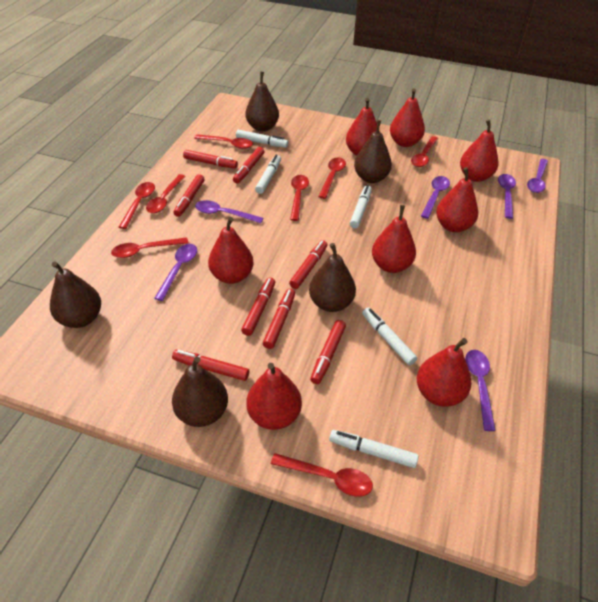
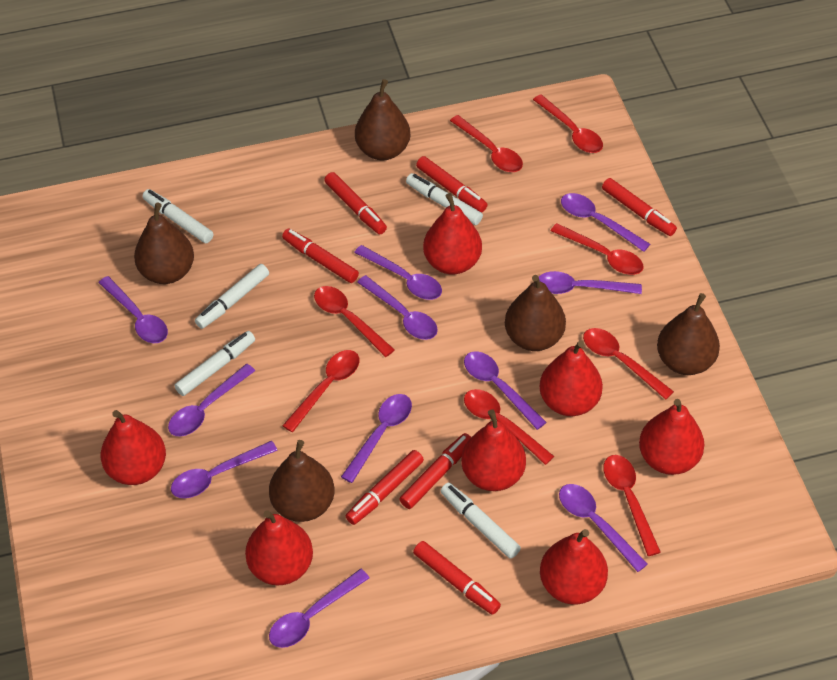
purple spoon: 6 -> 11
red marker: 8 -> 7
red pear: 8 -> 7

